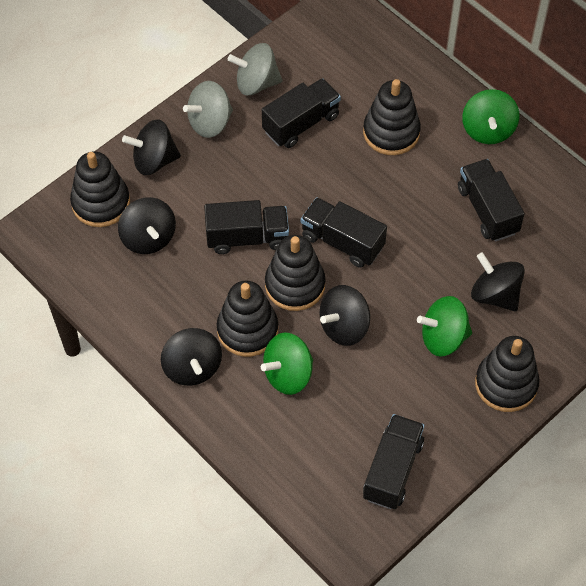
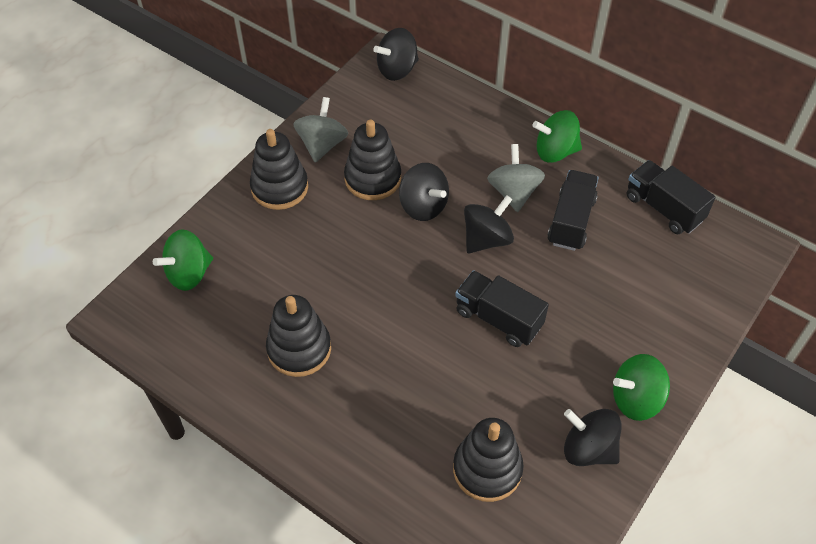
black spinning top: 5 -> 4
black stacking toy: 5 -> 4
black truck: 5 -> 3

